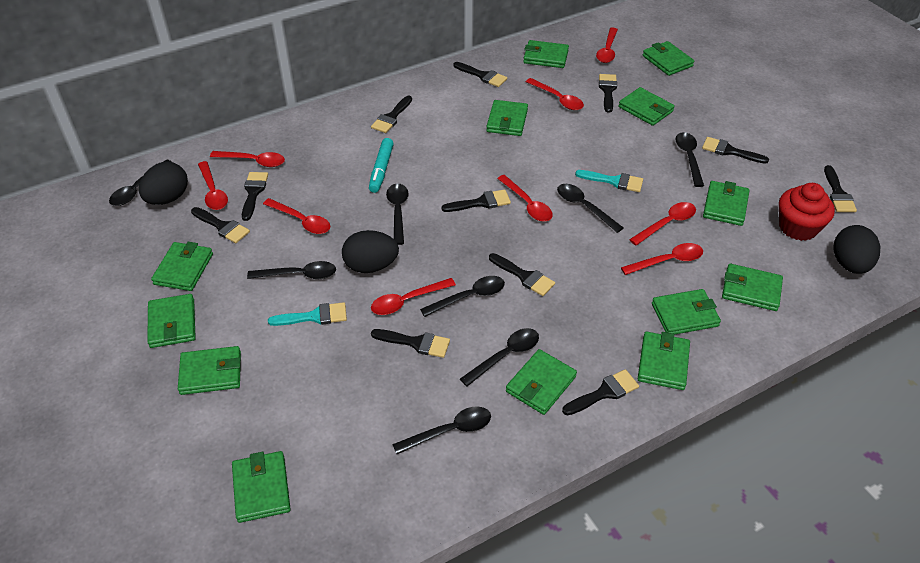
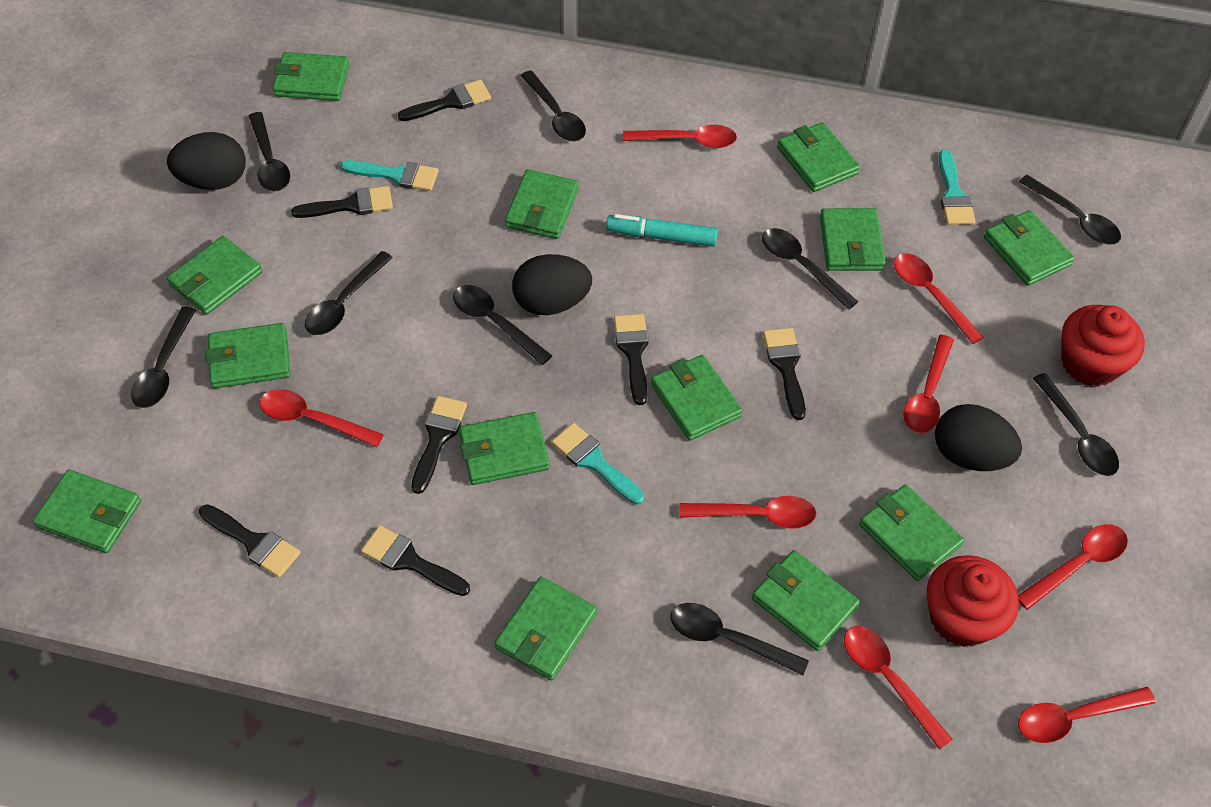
black brush: 11 -> 7
black spoon: 8 -> 9
red cupcake: 1 -> 2
red spoon: 9 -> 8
turquoise brush: 2 -> 3

